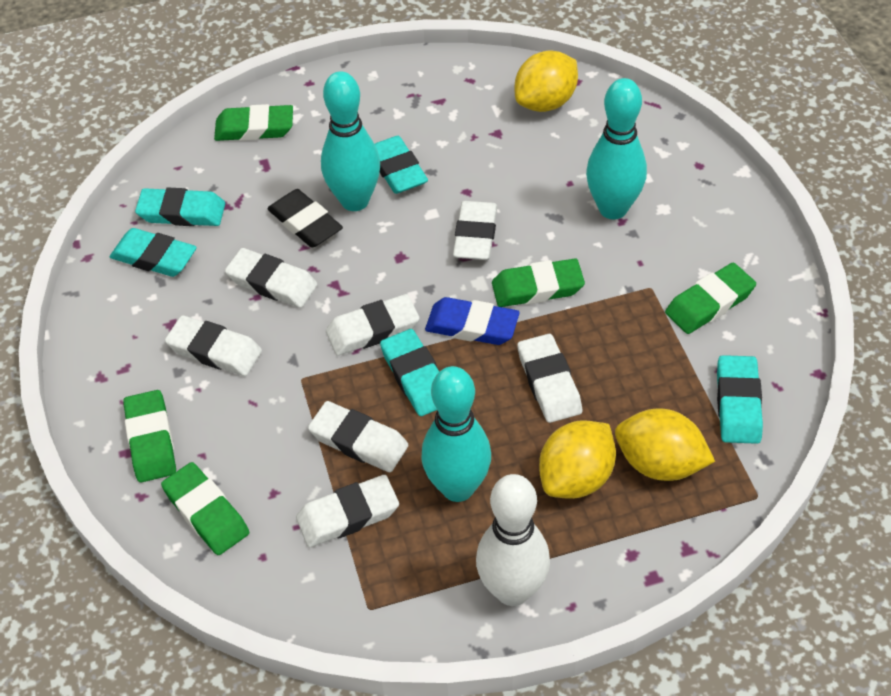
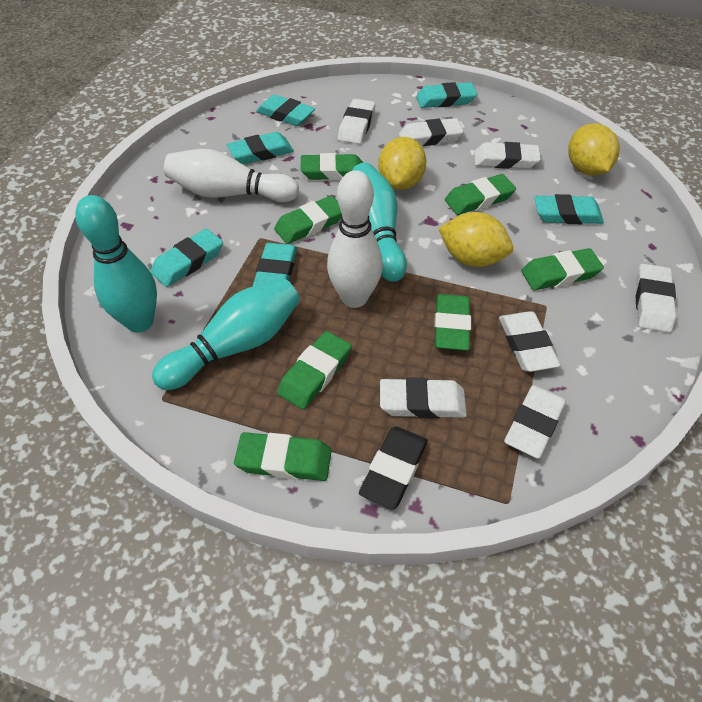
blue eraser: 1 -> 0
green eraser: 5 -> 7
turquoise eraser: 5 -> 6
white bowling pin: 1 -> 2

